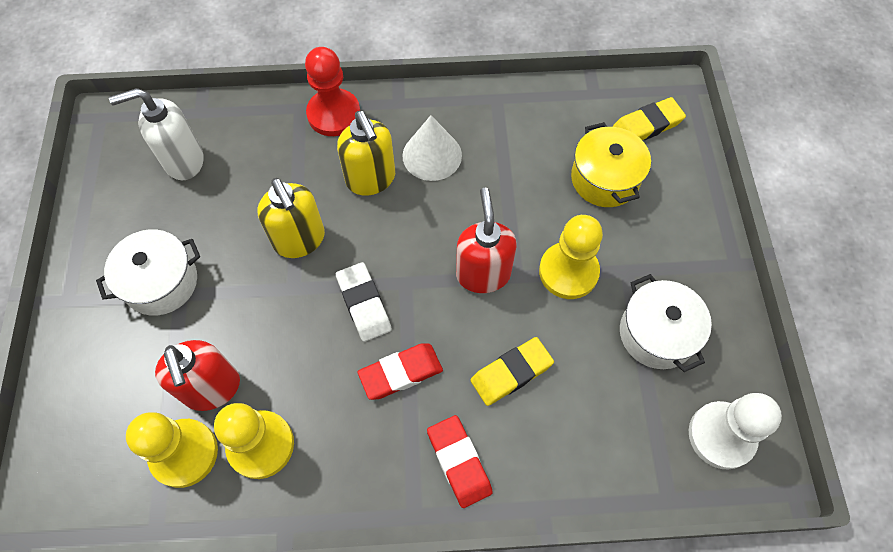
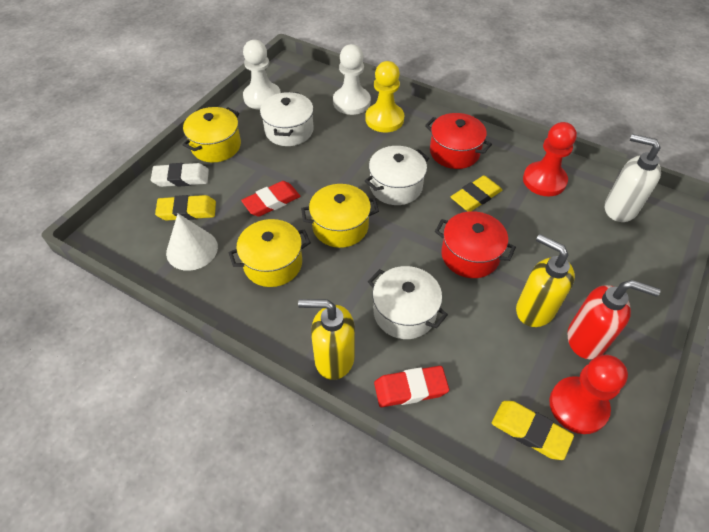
red pawn: 1 -> 2
red pot: 0 -> 2
red soap dispenser: 2 -> 1
white pawn: 1 -> 2
white pot: 2 -> 3
yellow eraser: 2 -> 3
yellow pawn: 3 -> 1
yellow pot: 1 -> 3

